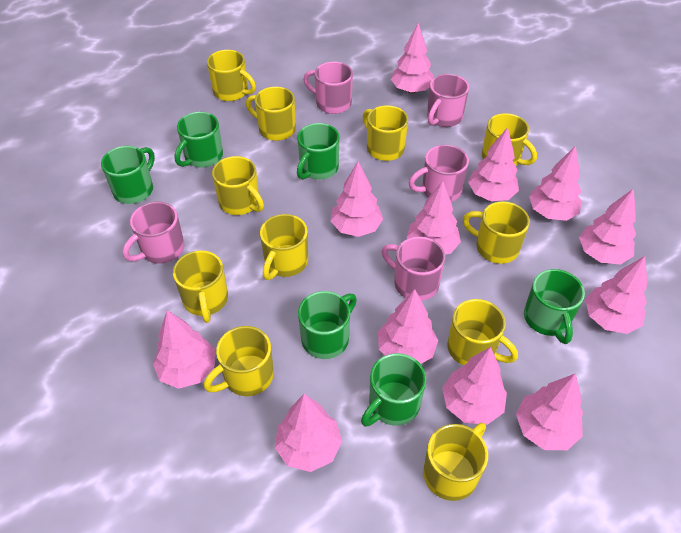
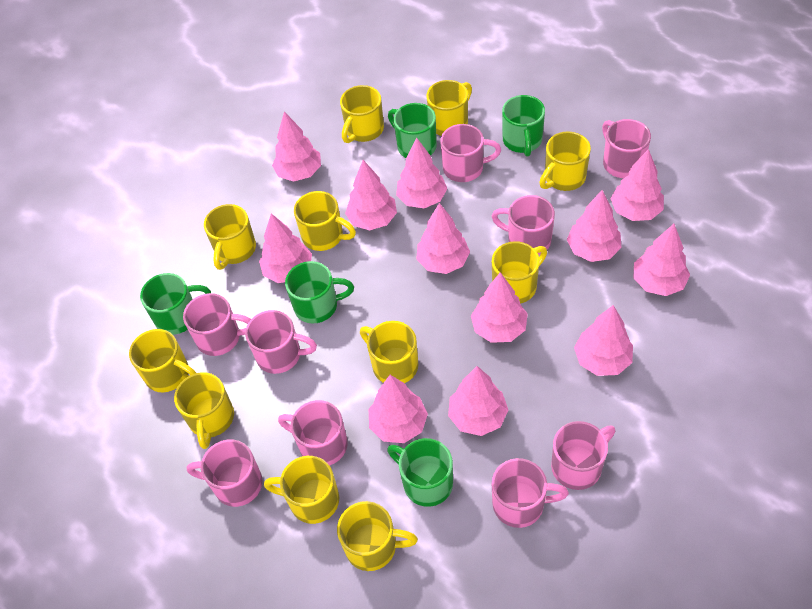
green mug: 6 -> 5
pink mug: 5 -> 9

